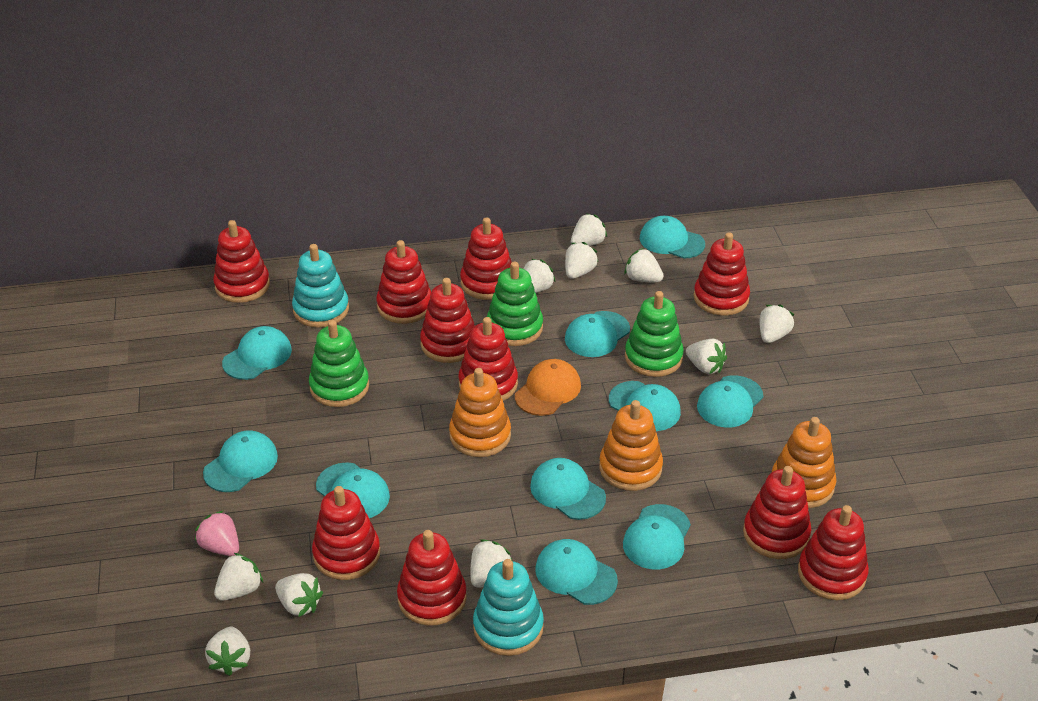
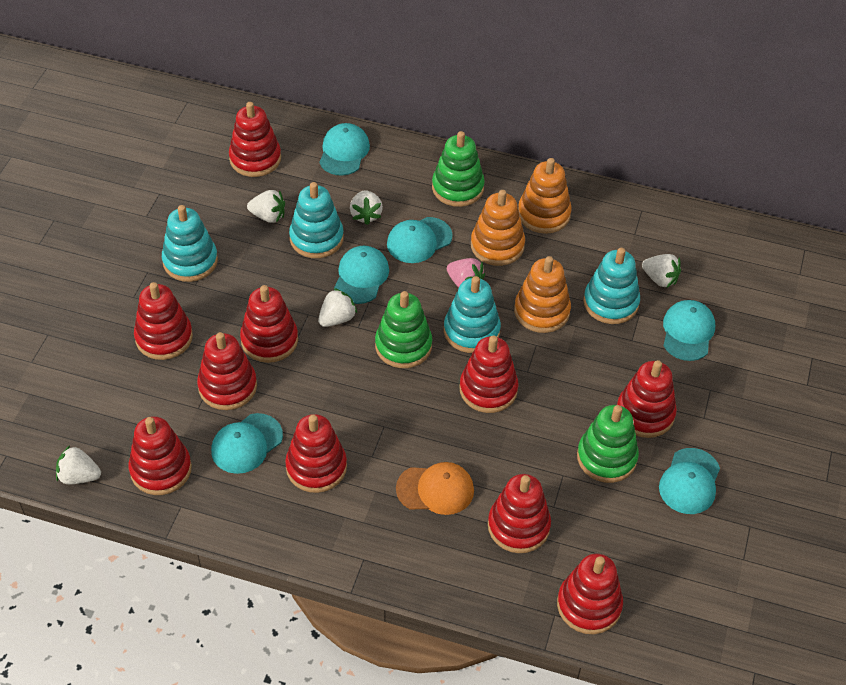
turquoise cap: 10 -> 6
turquoise stacking toy: 2 -> 4
white strawberry: 10 -> 5

